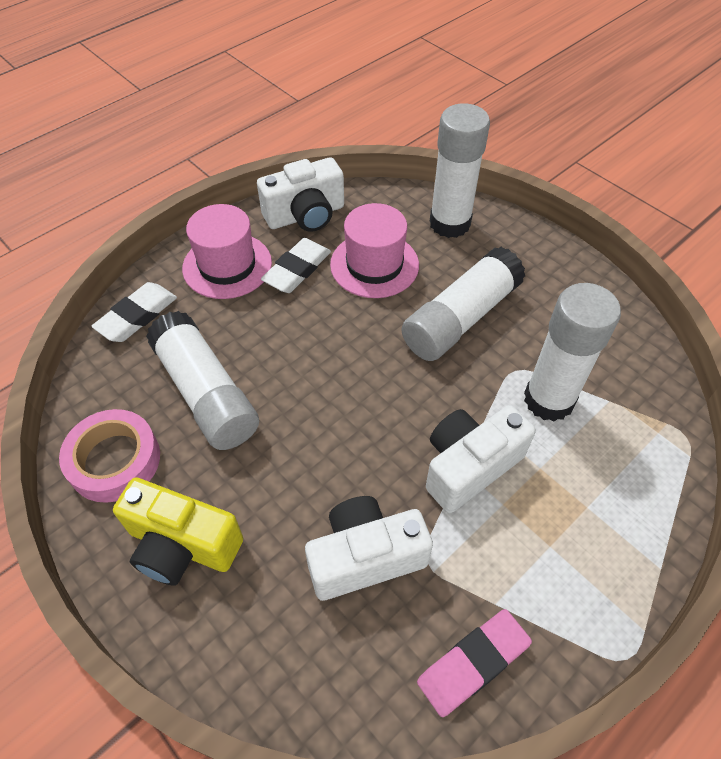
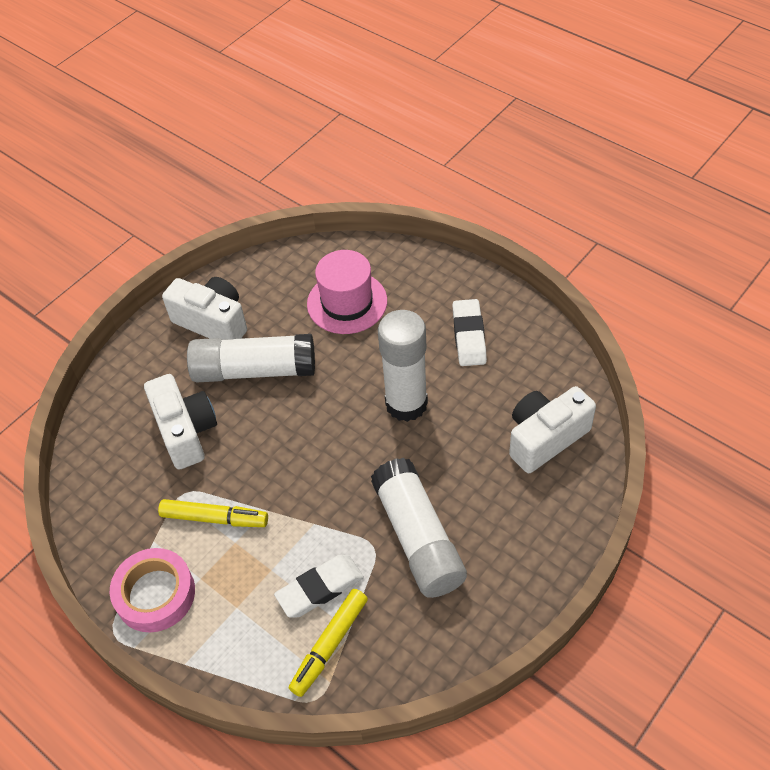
pink eraser: 1 -> 0
pink hat: 2 -> 1
white glue stick: 4 -> 3
yellow camera: 1 -> 0
yellow marker: 0 -> 2

